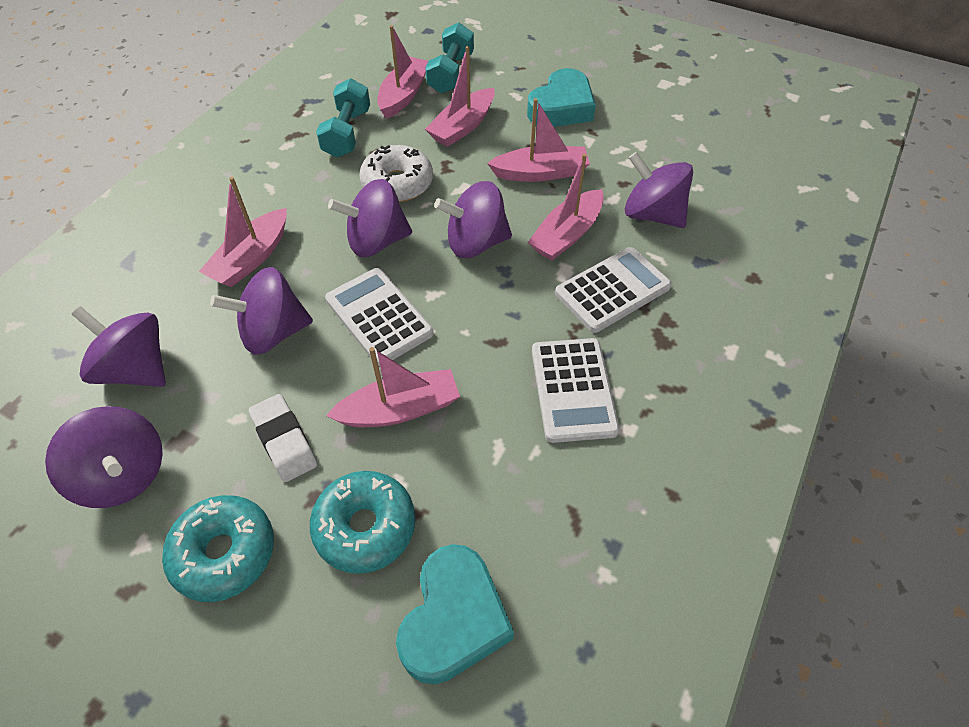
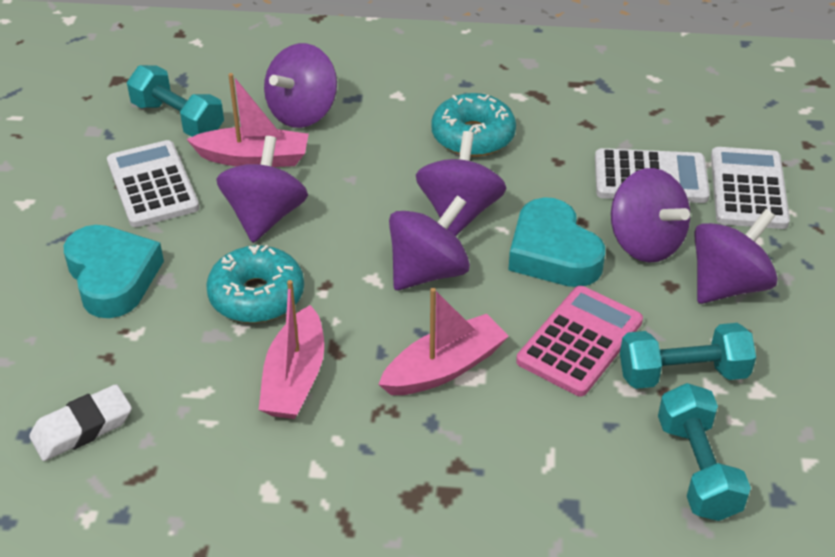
pink boat: 6 -> 3
pink calculator: 0 -> 1
turquoise dumbbell: 2 -> 3
white donut: 1 -> 0

